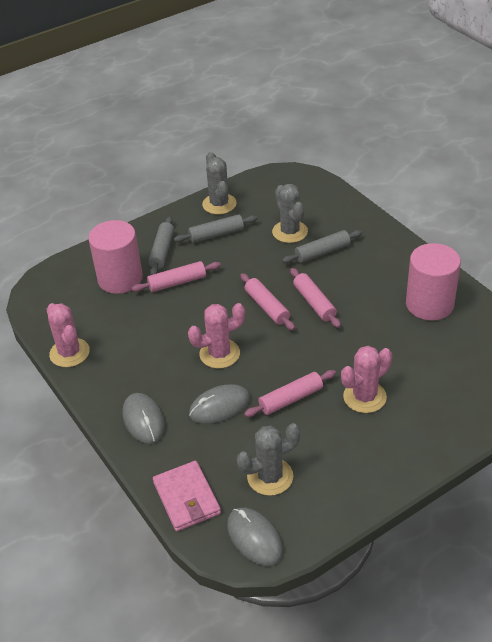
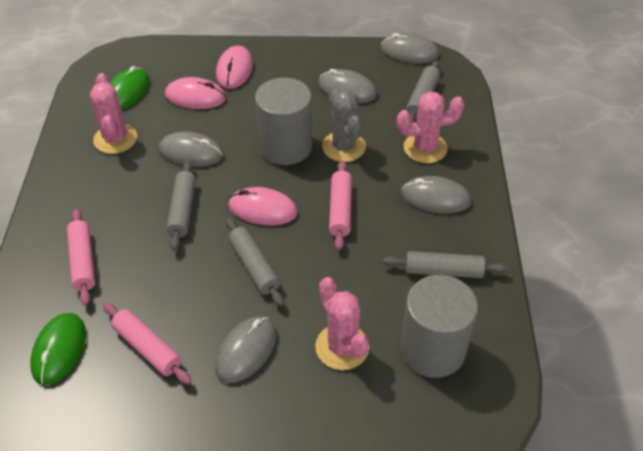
green mouse: 0 -> 2
grey cactus: 3 -> 1
grey cylinder: 0 -> 2
grey mouse: 3 -> 5
grey rolling pin: 3 -> 4
pink cylinder: 2 -> 0
pink mouse: 0 -> 3
pink rolling pin: 4 -> 3
pink wallet: 1 -> 0

